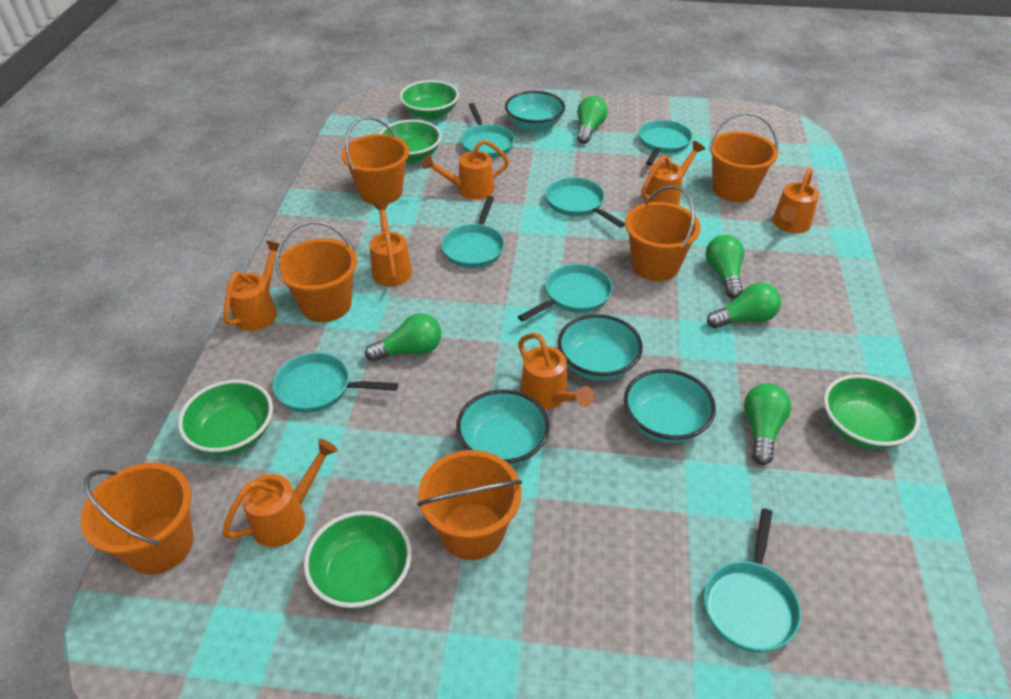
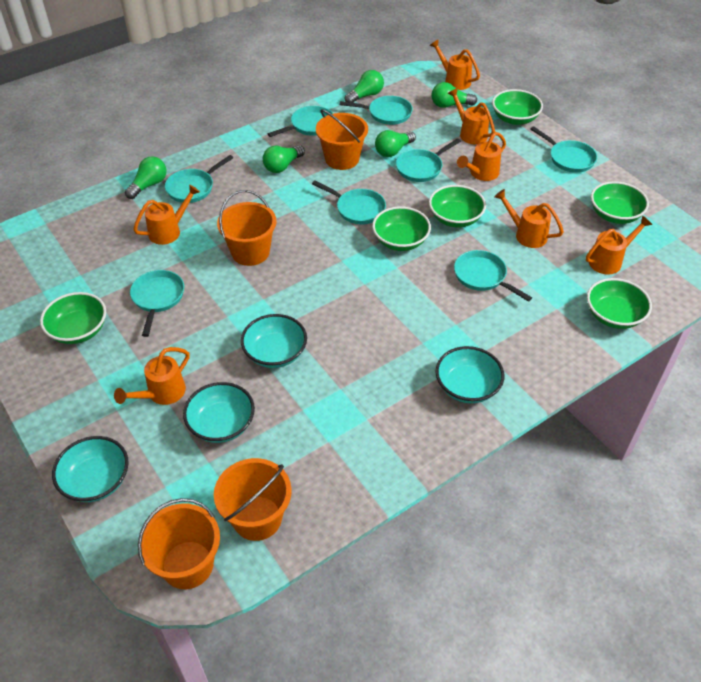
green bowl: 5 -> 6
orange bucket: 6 -> 4
turquoise pan: 7 -> 8

